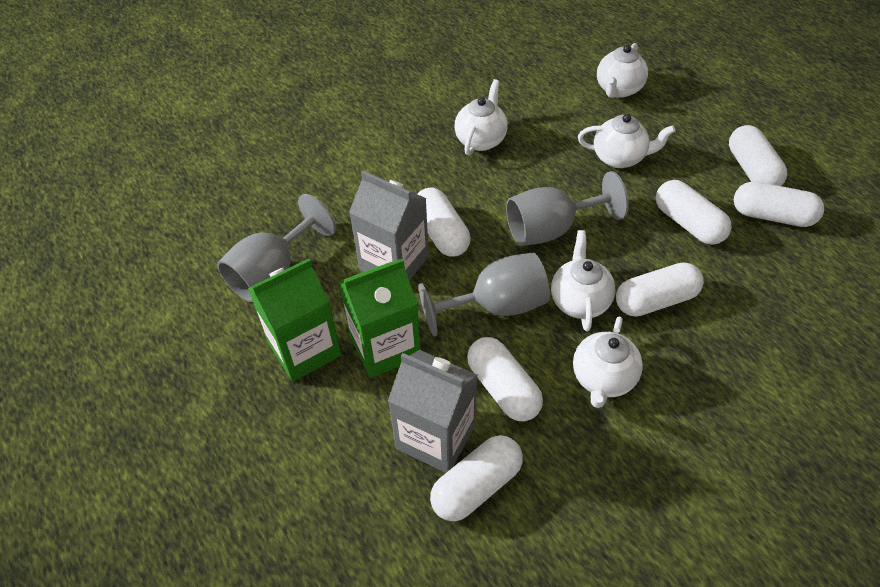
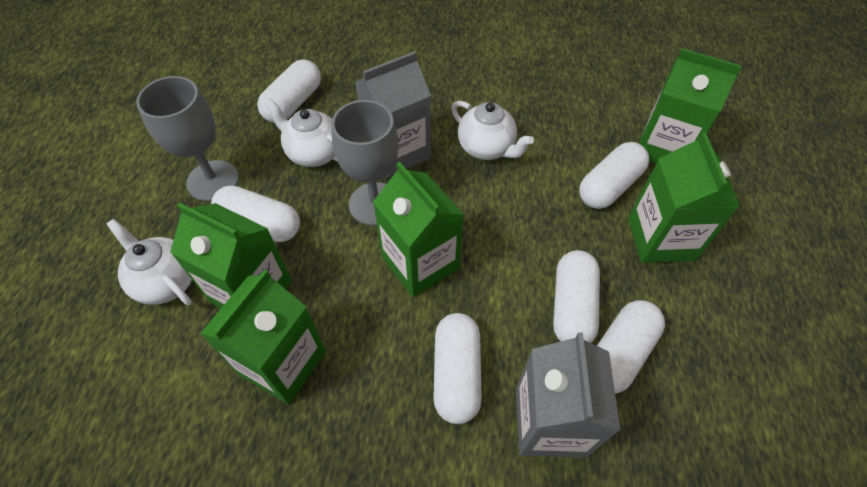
green carton: 2 -> 5
grey goblet: 3 -> 2
white capsule: 7 -> 6
white teapot: 5 -> 3

